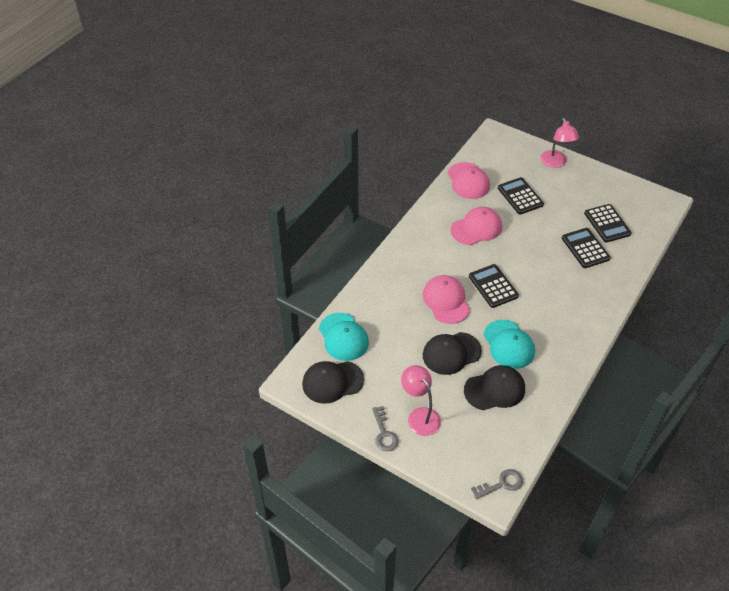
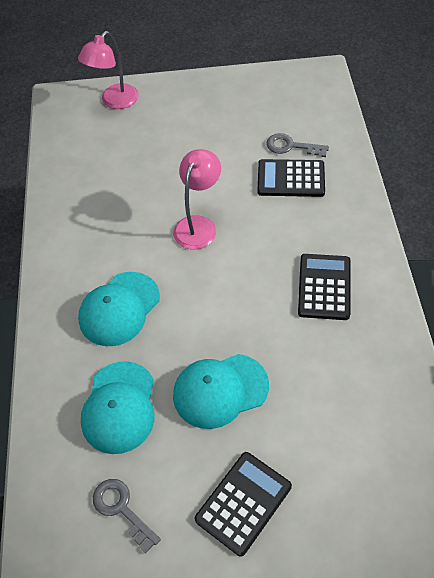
black calculator: 4 -> 3
black cap: 3 -> 0
pink cap: 3 -> 0
turquoise cap: 2 -> 3

